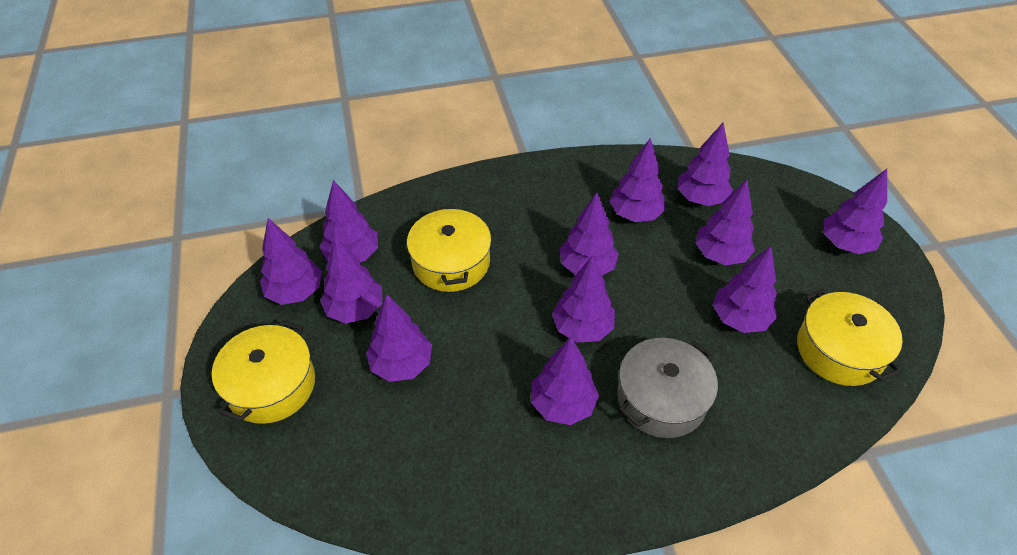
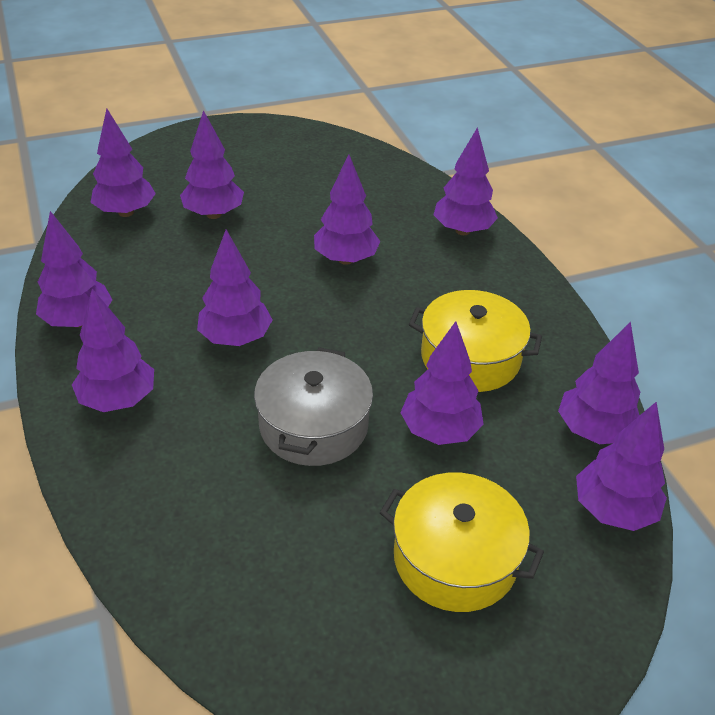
purple tree: 12 -> 10
yellow pot: 3 -> 2

